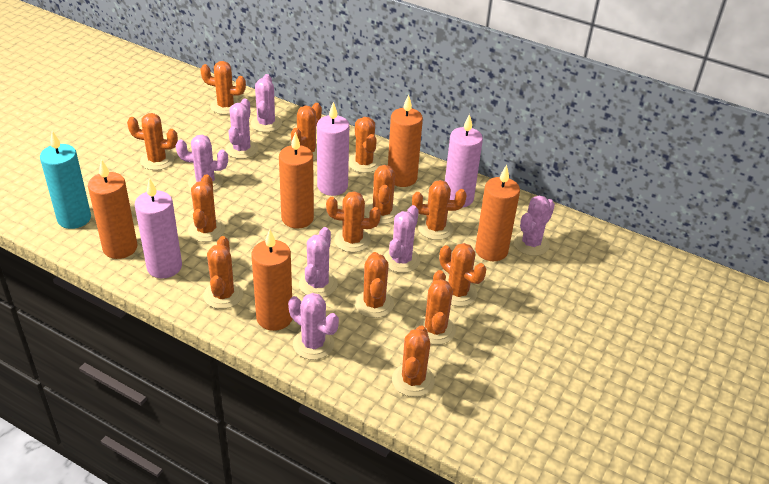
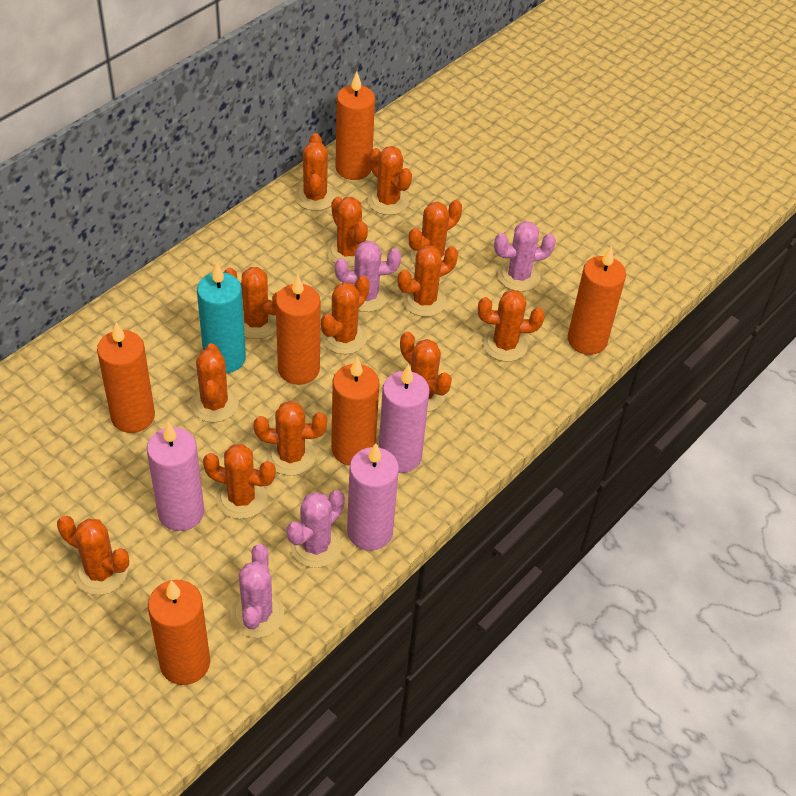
orange candle: 5 -> 6
pink cactus: 7 -> 4

